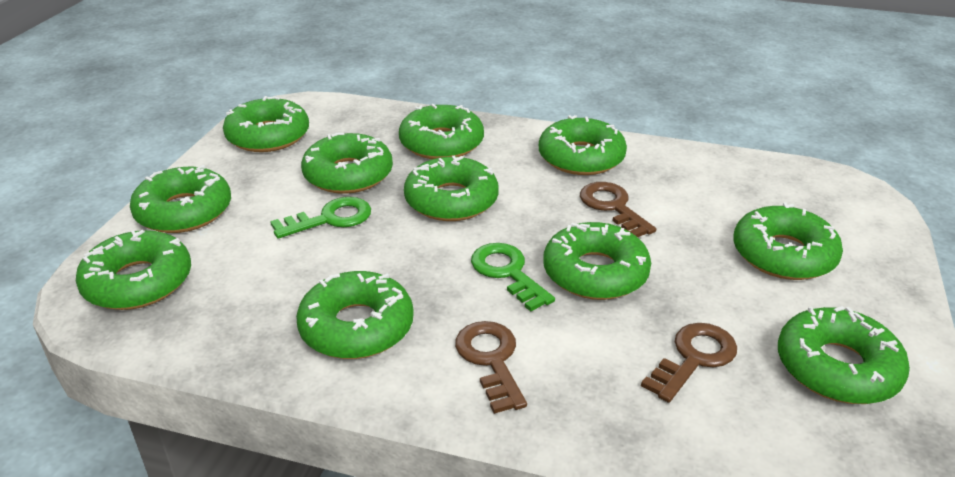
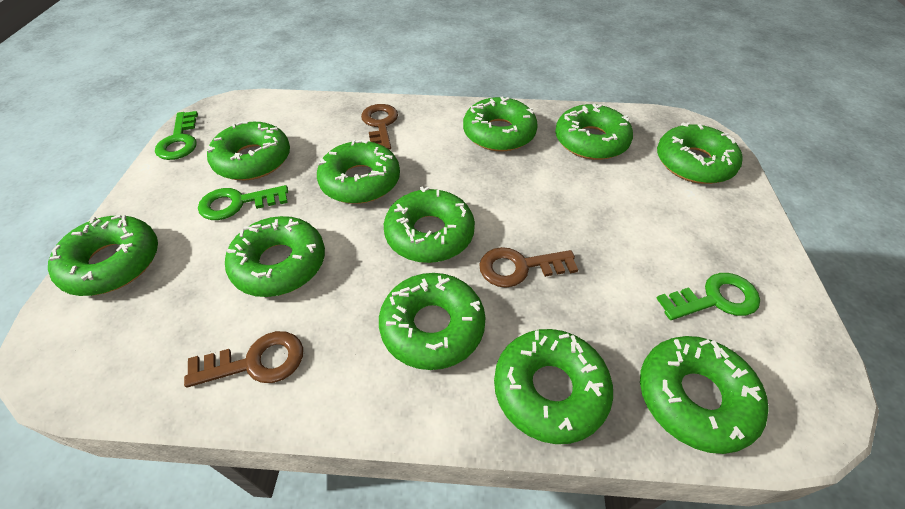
green key: 2 -> 3

